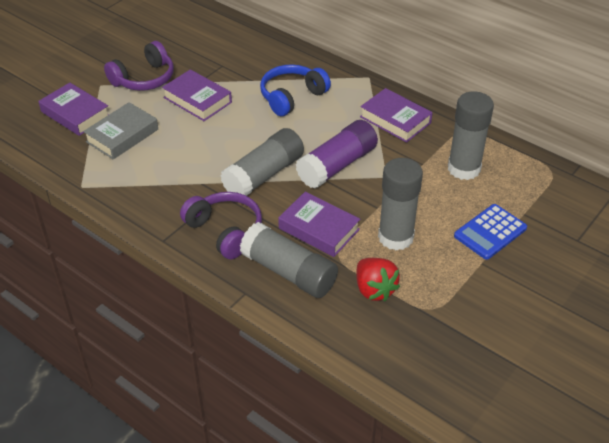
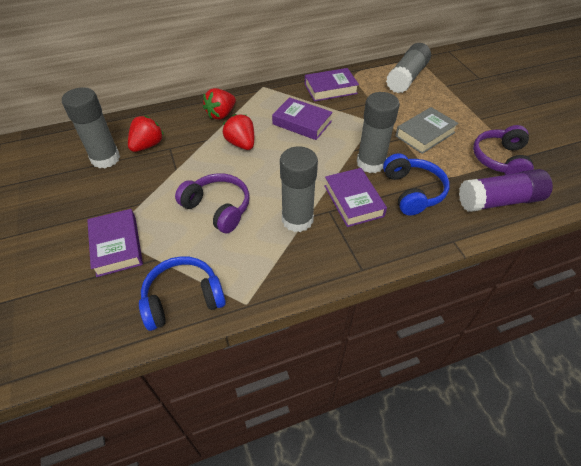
blue calculator: 1 -> 0
blue headphones: 1 -> 2
red strawberry: 1 -> 3

